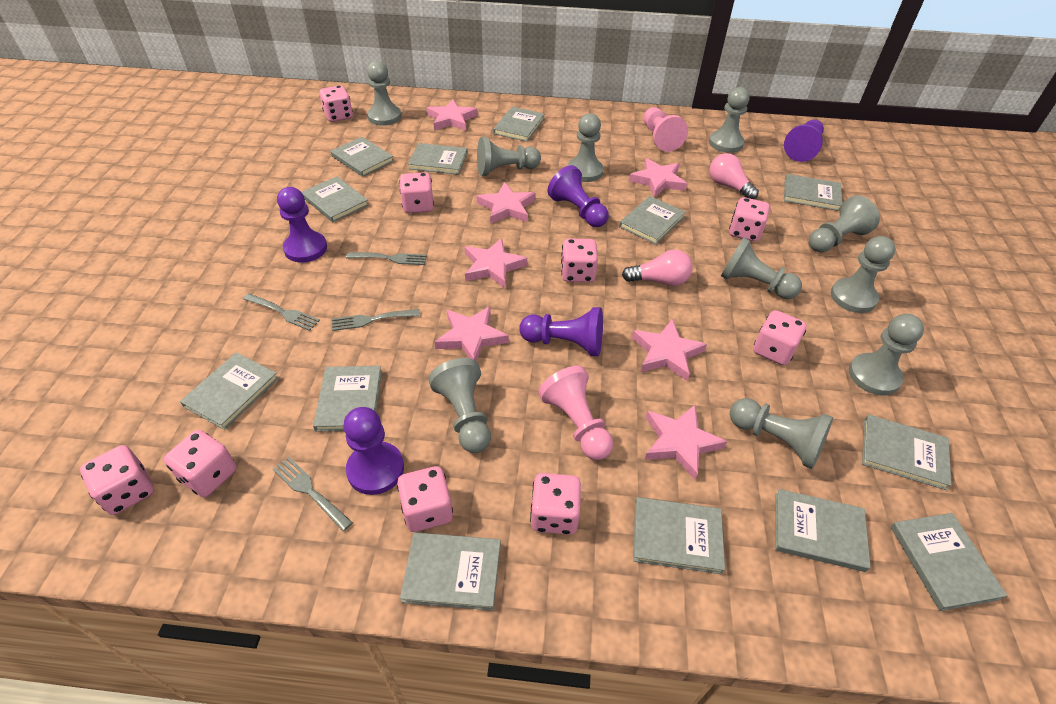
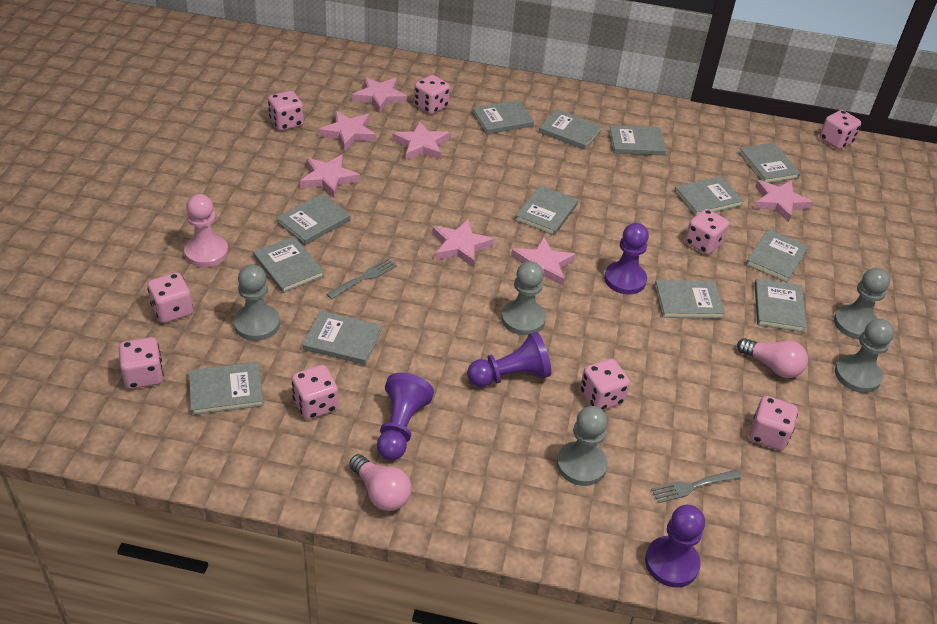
grey fork: 4 -> 2
grey pawn: 10 -> 5
pink pawn: 2 -> 1
purple pawn: 5 -> 4

